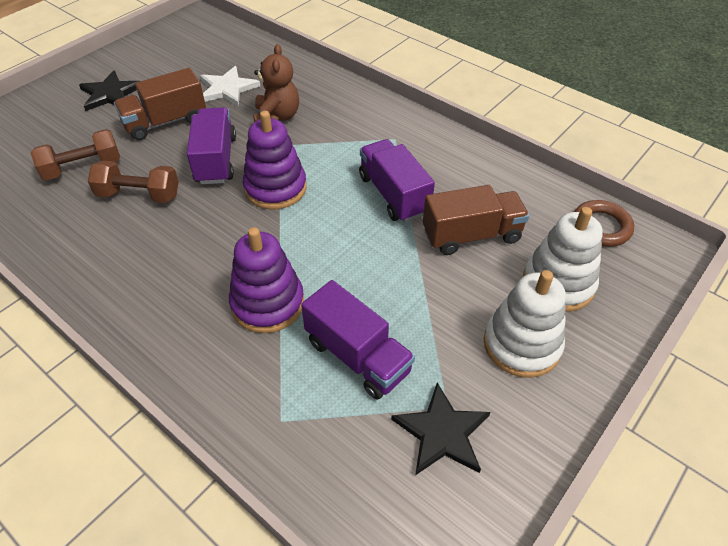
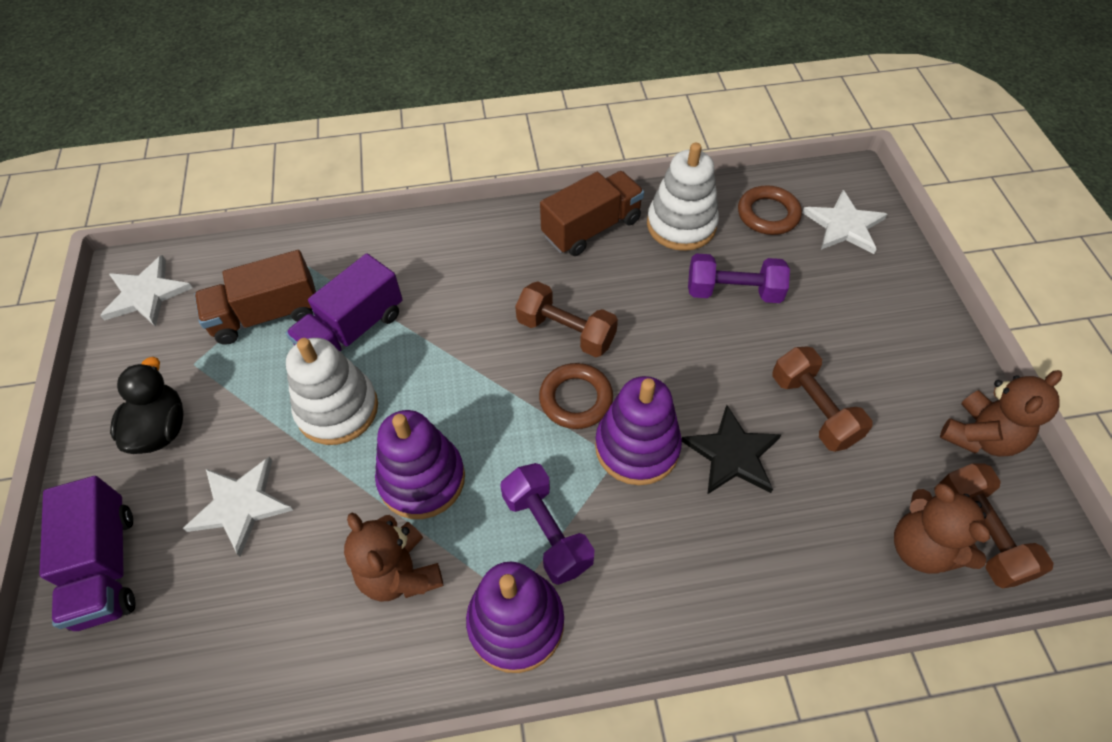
black duck: 0 -> 1
black star: 2 -> 1
brown dumbbell: 2 -> 3
brown ring: 1 -> 2
brown teddy bear: 1 -> 3
purple dumbbell: 0 -> 2
purple stacking toy: 2 -> 3
purple truck: 3 -> 2
white star: 1 -> 3

